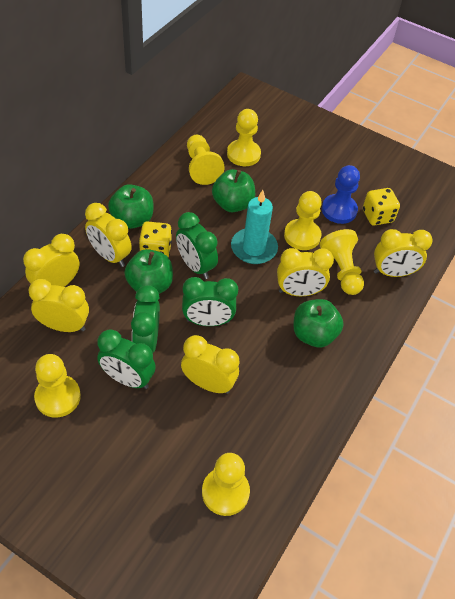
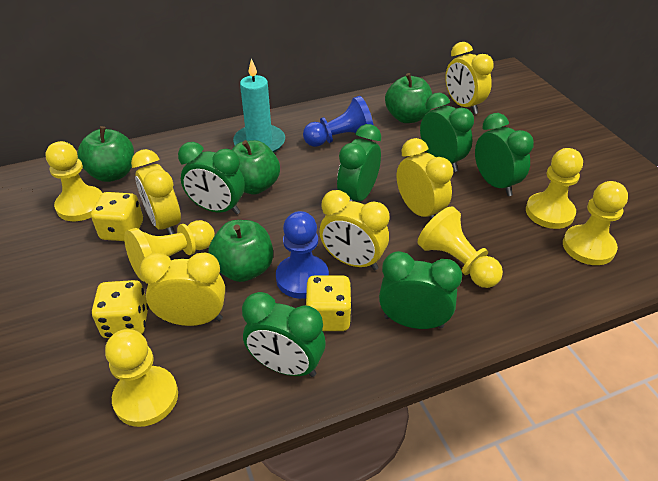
blue pawn: 1 -> 2
green clock: 4 -> 6
yellow clock: 6 -> 5
yellow dice: 2 -> 3

